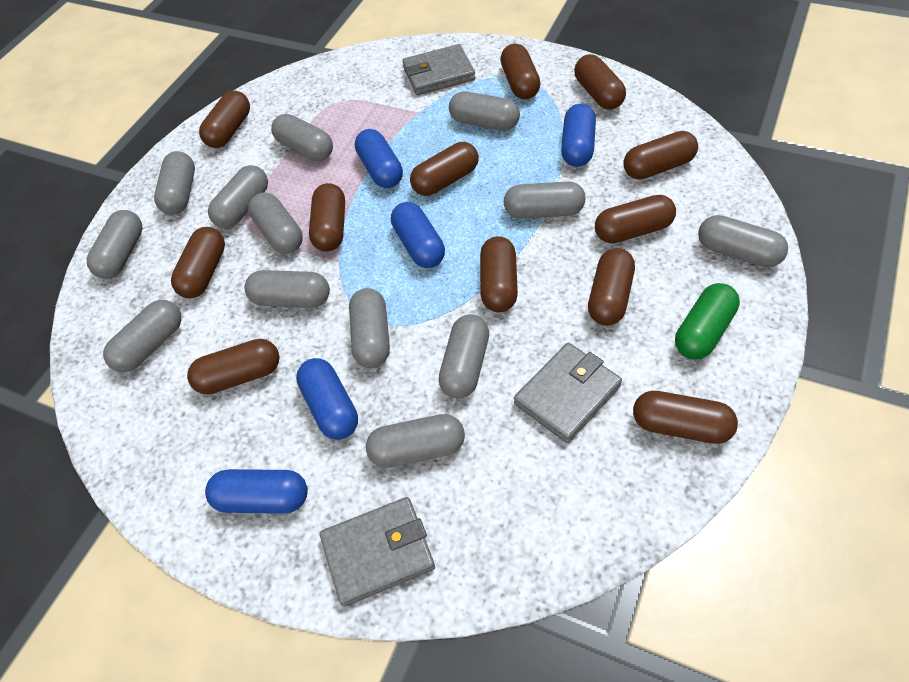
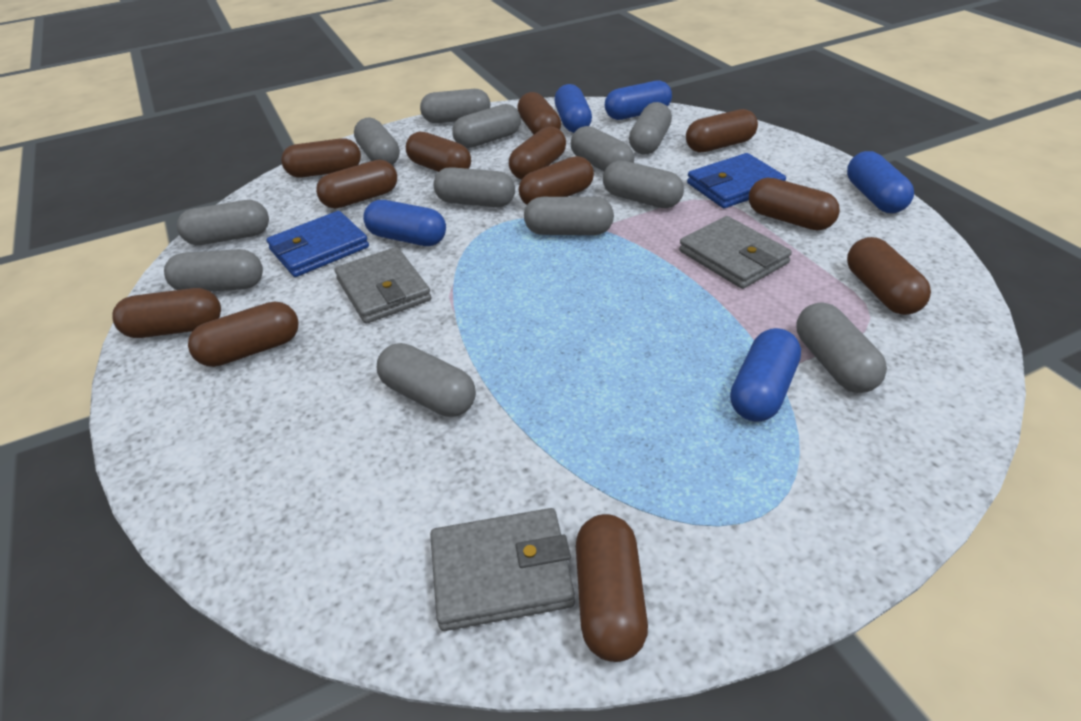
blue wallet: 0 -> 2
green capsule: 1 -> 0
grey capsule: 13 -> 12

